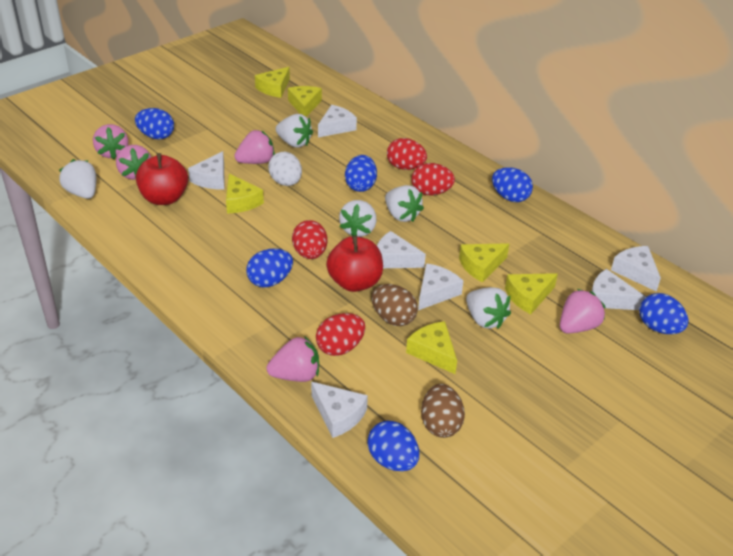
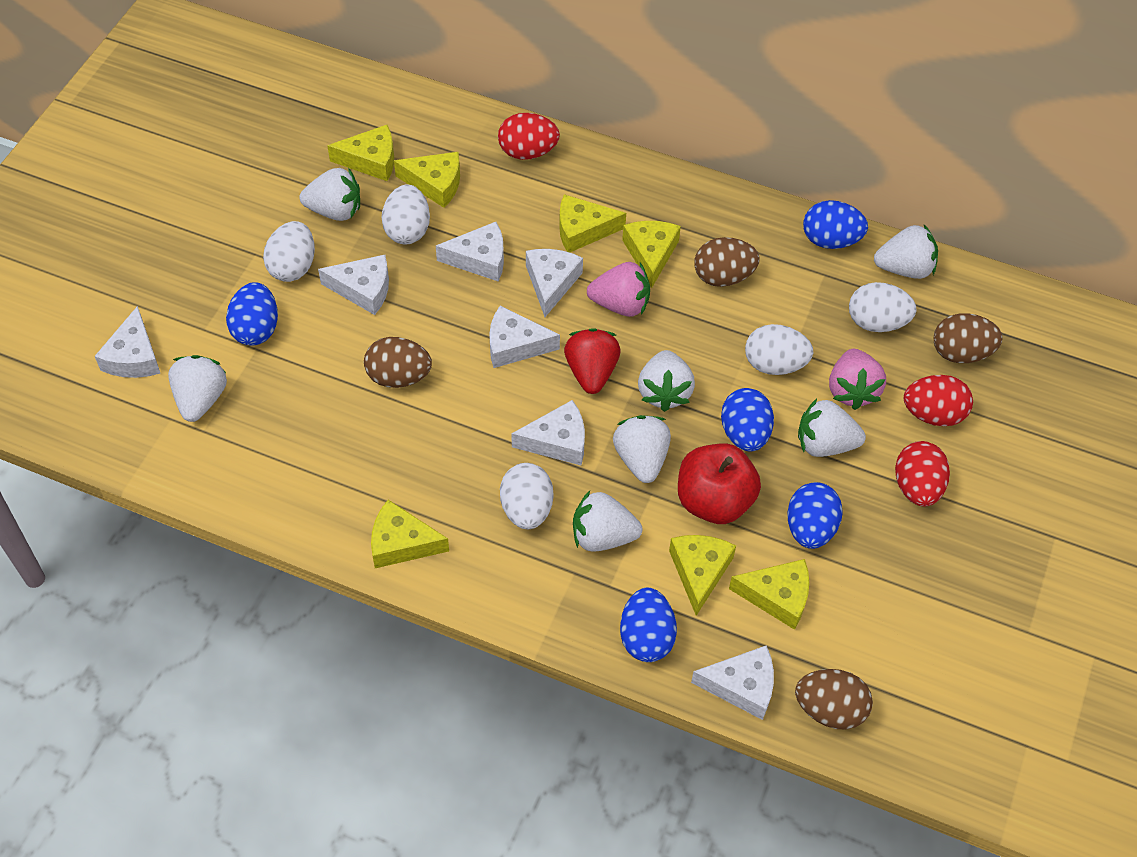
blue egg: 6 -> 5
brown egg: 2 -> 4
pink strawberry: 5 -> 2
red apple: 2 -> 1
red egg: 4 -> 3
red strawberry: 0 -> 1
white egg: 1 -> 5
white strawberry: 5 -> 7
yellow cheese: 6 -> 7

